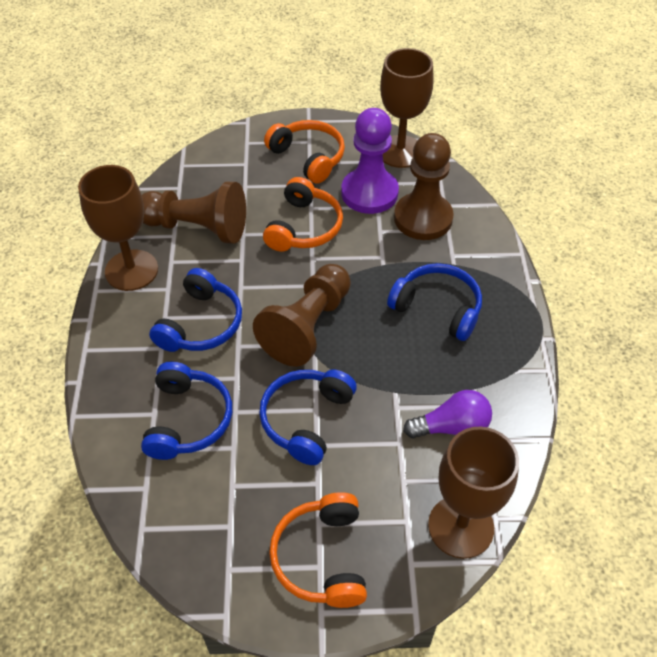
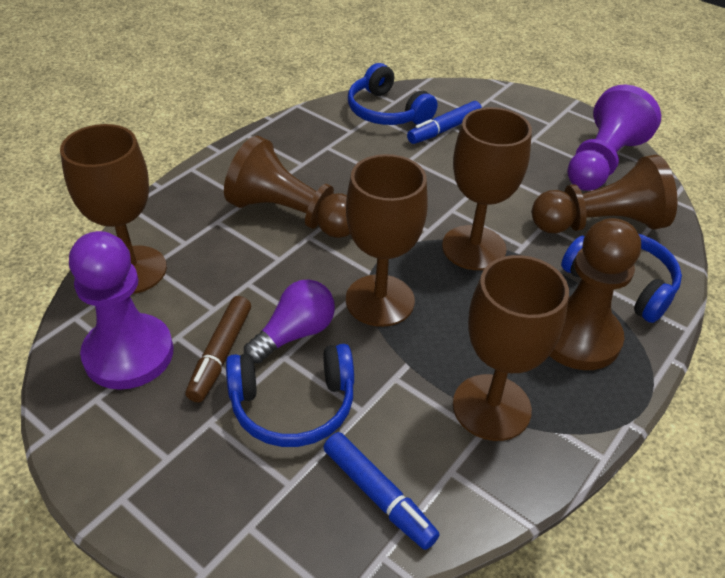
blue headphones: 4 -> 3
blue marker: 0 -> 2
brown goblet: 3 -> 4
brown marker: 0 -> 1
orange headphones: 3 -> 0
purple pawn: 1 -> 2

